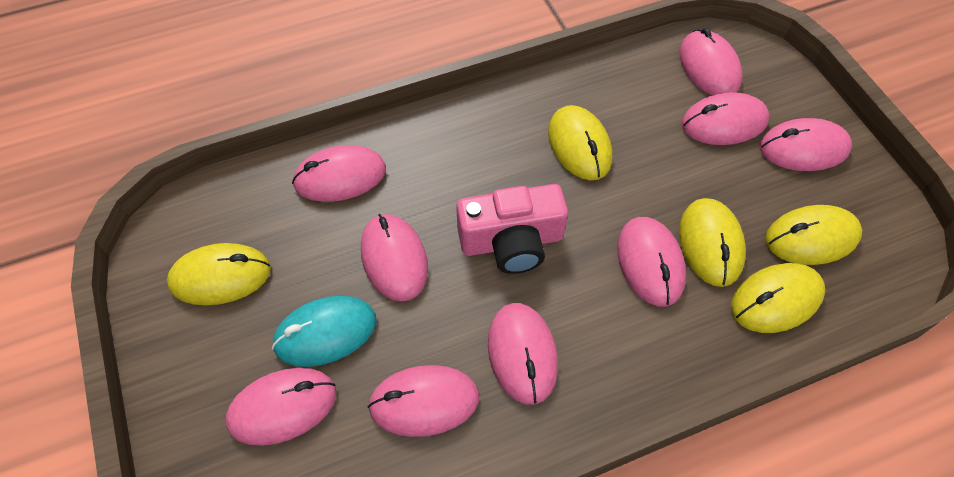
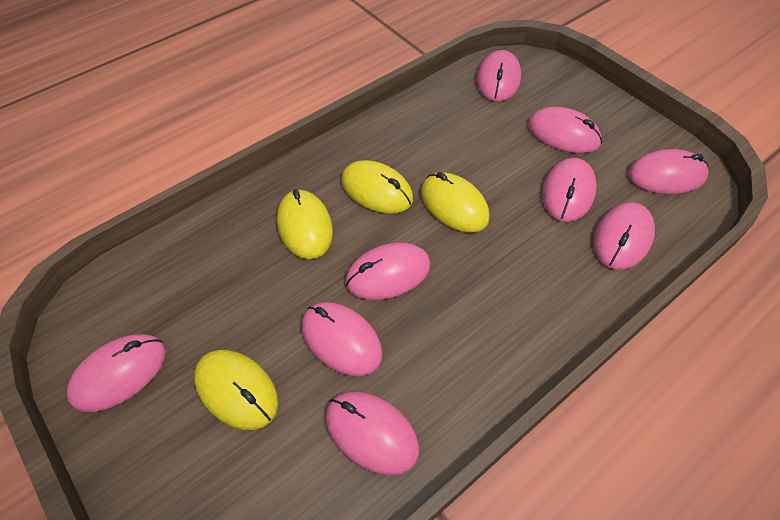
pink camera: 1 -> 0
turquoise mouse: 1 -> 0
yellow mouse: 5 -> 4

